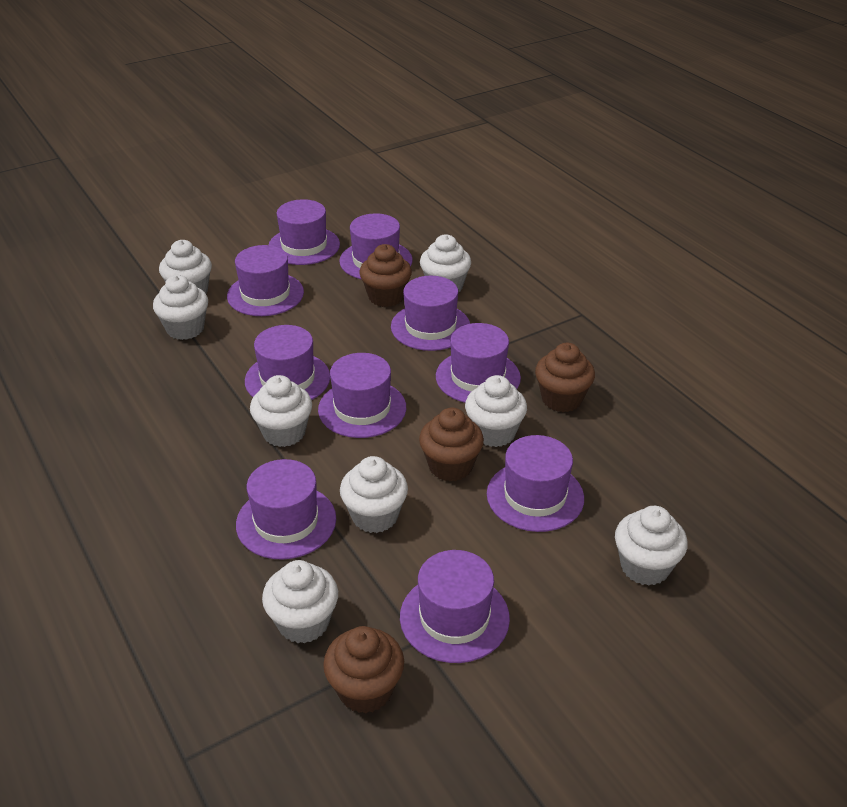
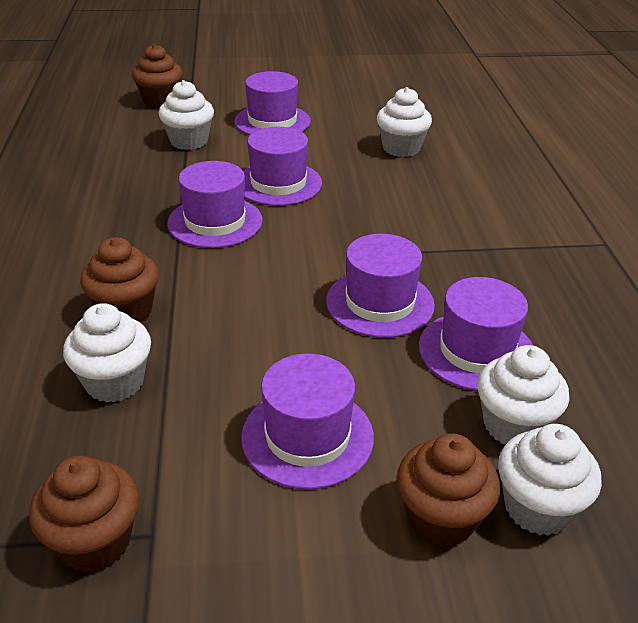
purple hat: 10 -> 6
white cupcake: 8 -> 5

